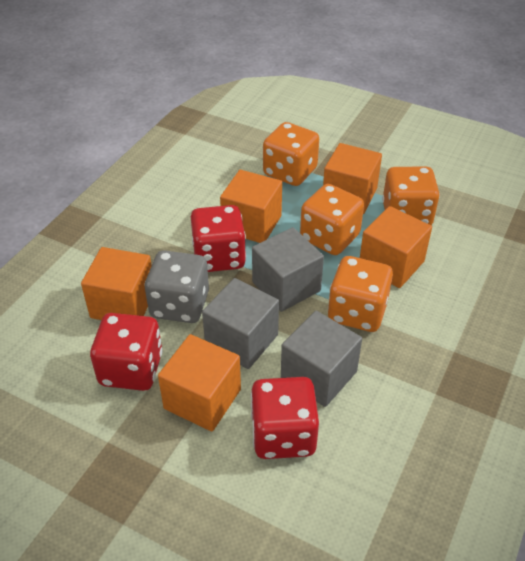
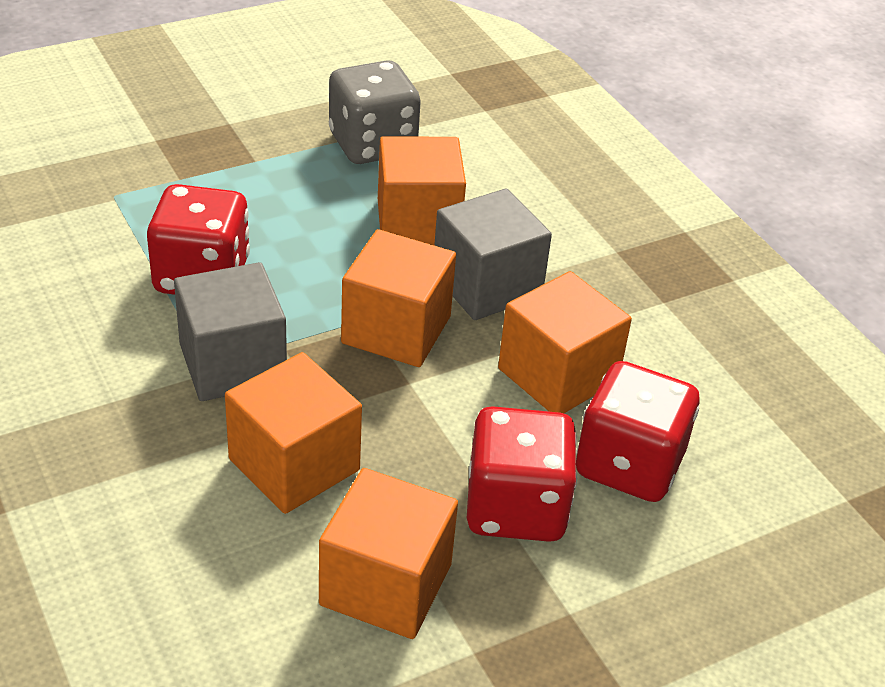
grey cube: 3 -> 2
orange dice: 4 -> 0

